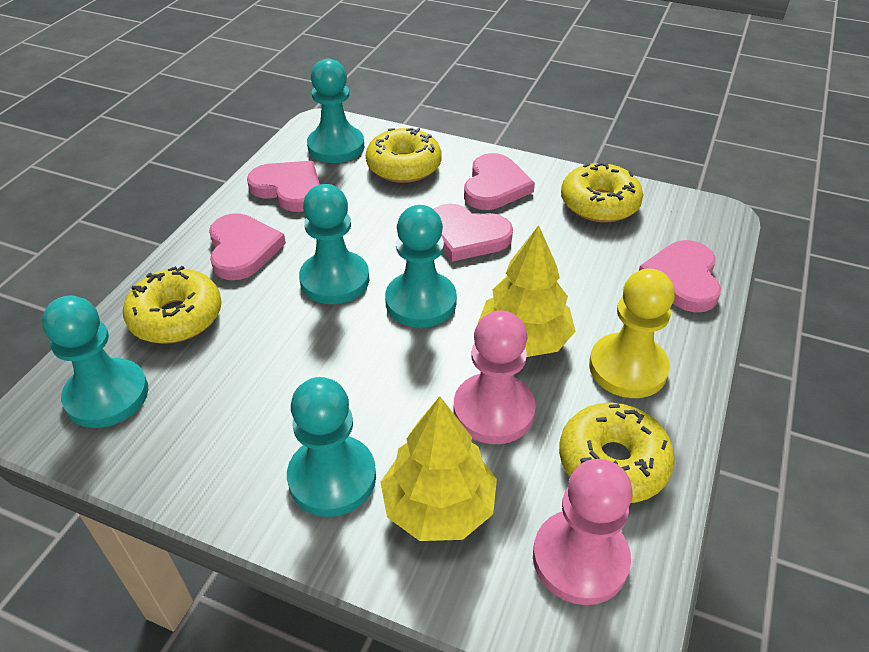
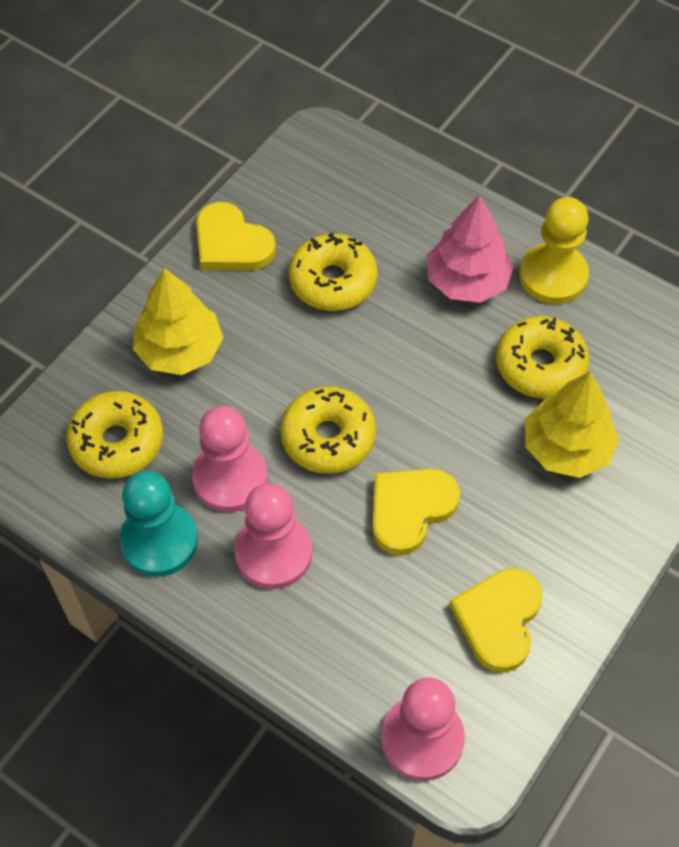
pink heart: 5 -> 0
pink pawn: 2 -> 3
pink tree: 0 -> 1
turquoise pawn: 5 -> 1
yellow heart: 0 -> 3

